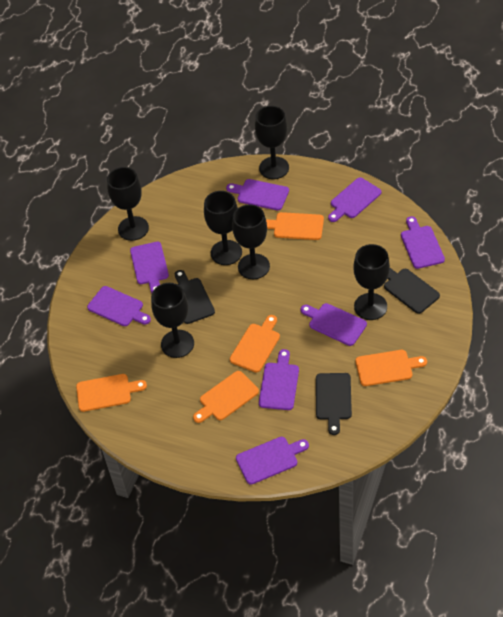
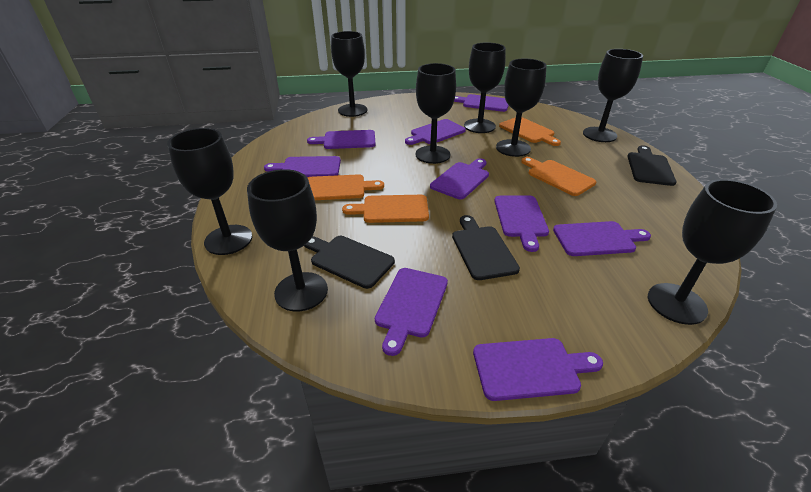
black goblet: 6 -> 8
orange cutting board: 5 -> 4
purple cutting board: 8 -> 9

